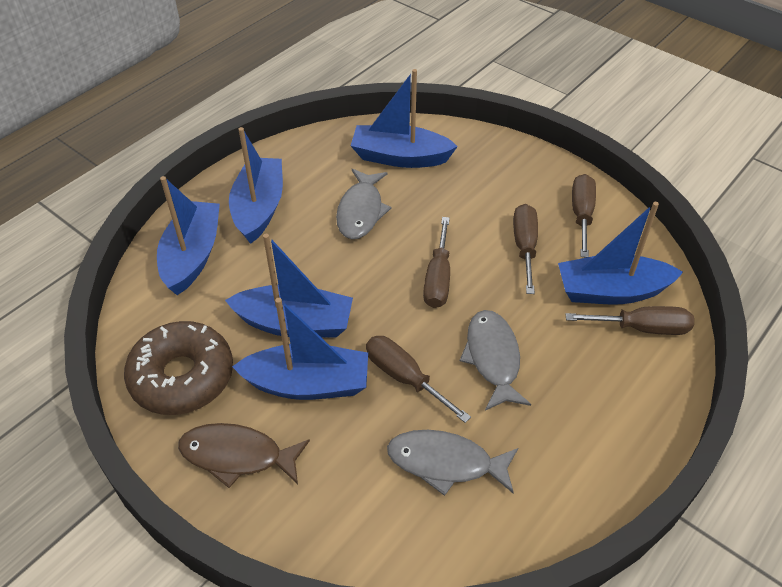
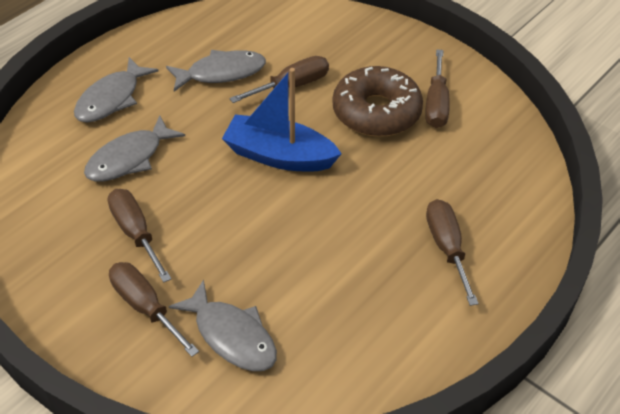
blue boat: 6 -> 1
brown fish: 1 -> 0
grey fish: 3 -> 4

